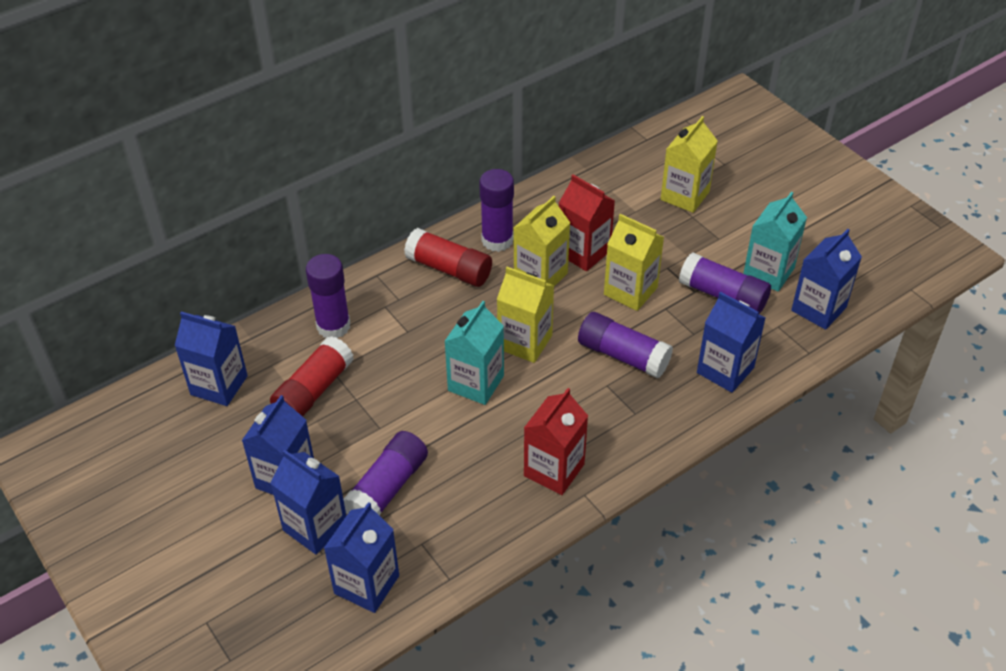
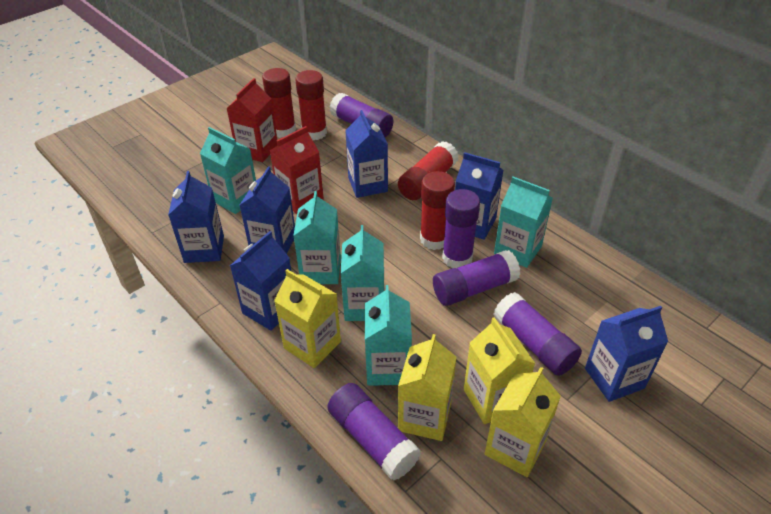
red glue stick: 2 -> 4
turquoise carton: 2 -> 5

